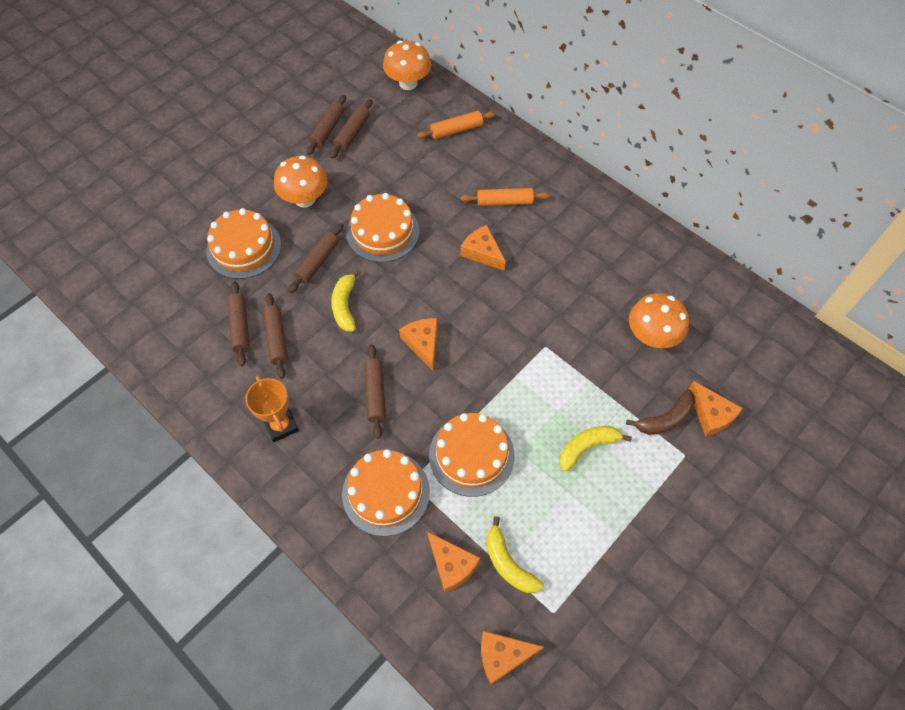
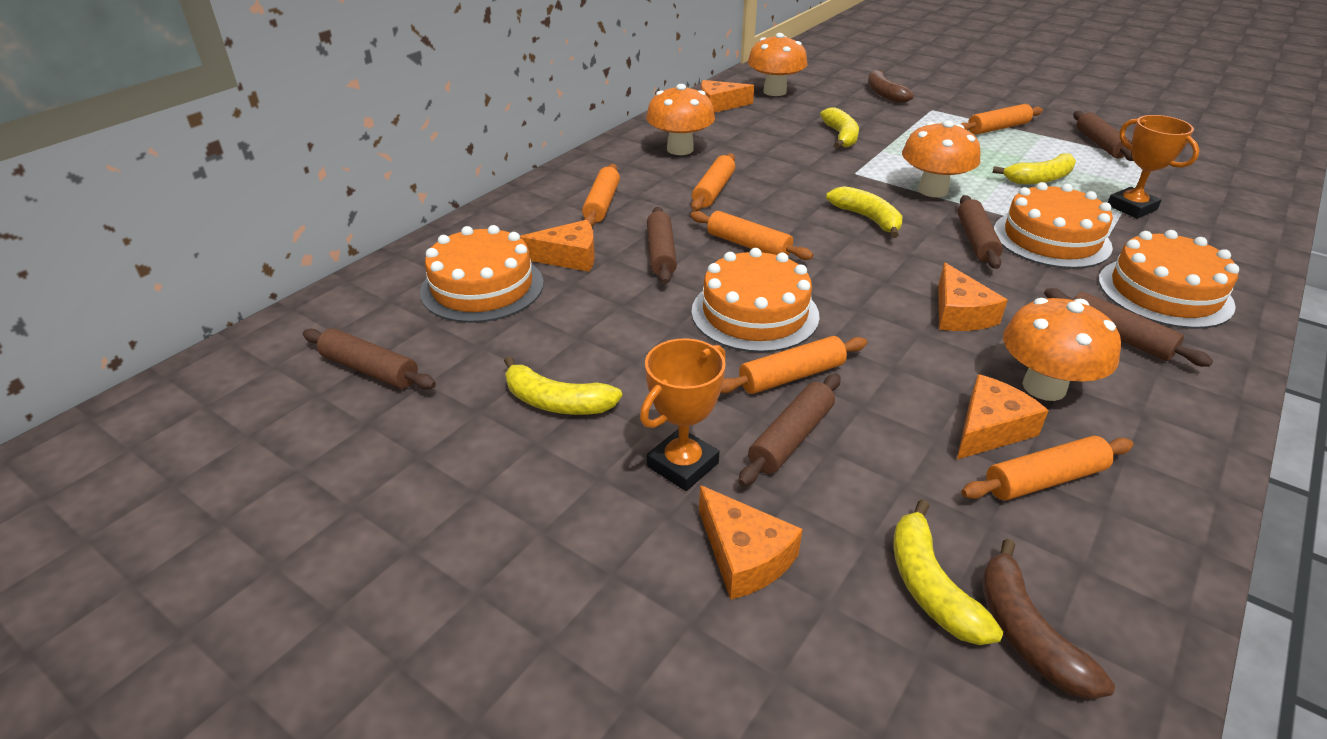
brown banana: 1 -> 2
orange mushroom: 3 -> 4
orange rolling pin: 2 -> 6
orange trophy: 1 -> 2
yellow banana: 3 -> 5

